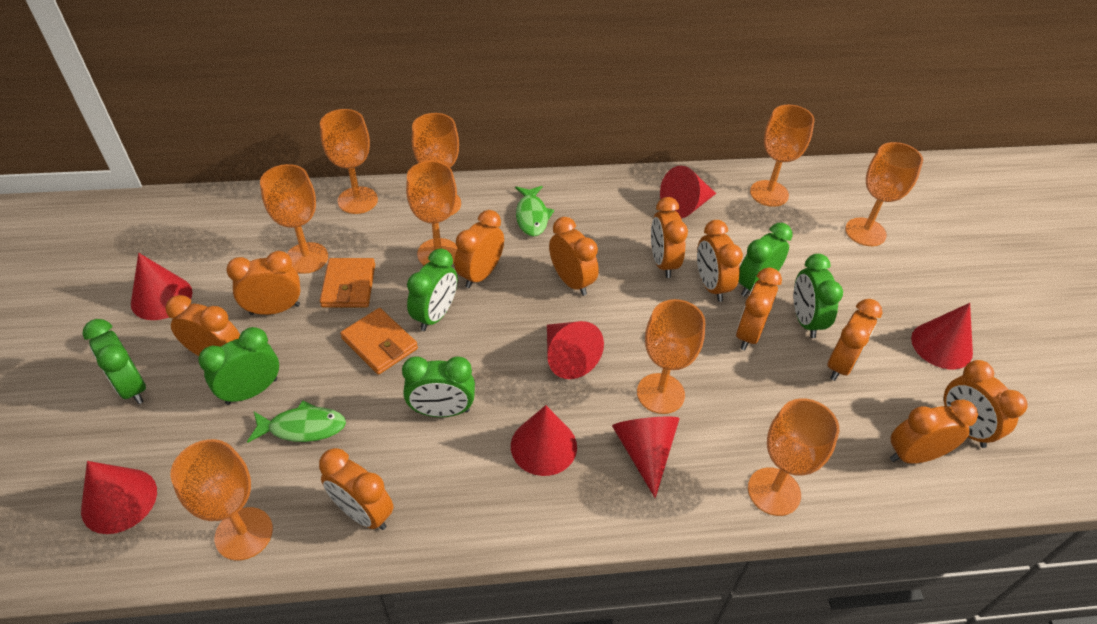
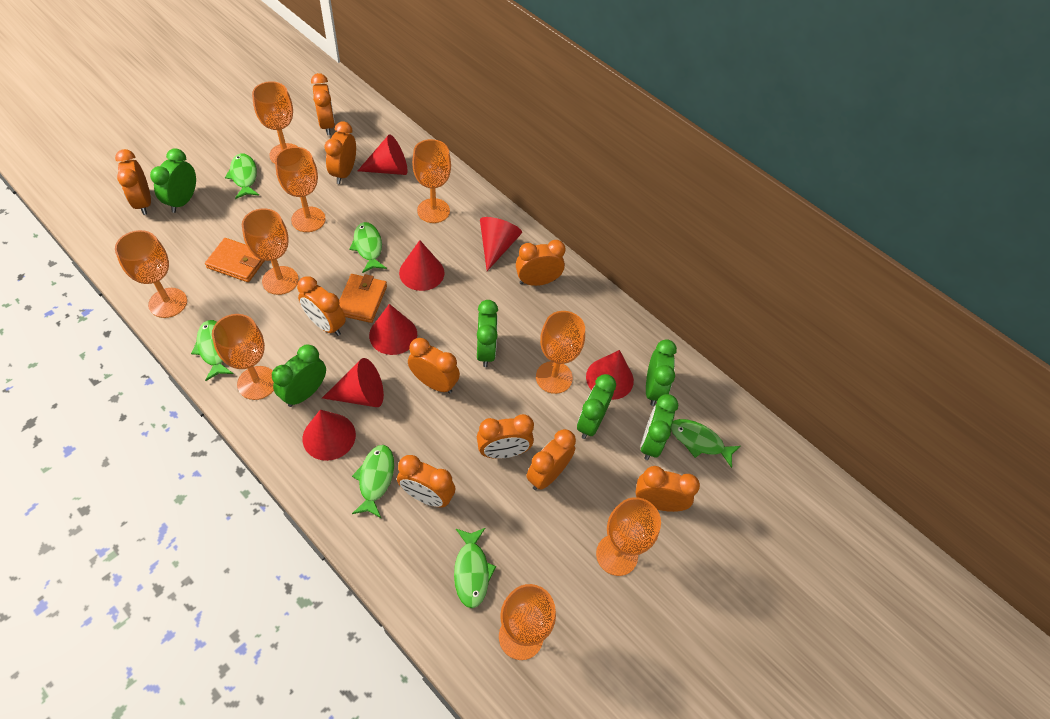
green fish: 2 -> 6
orange clock: 11 -> 10

